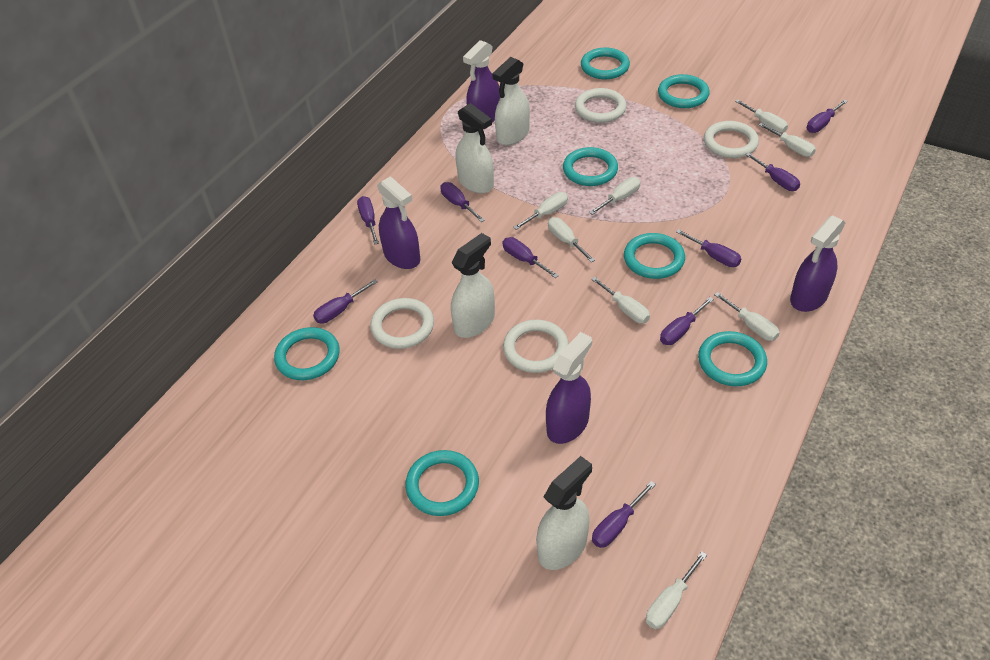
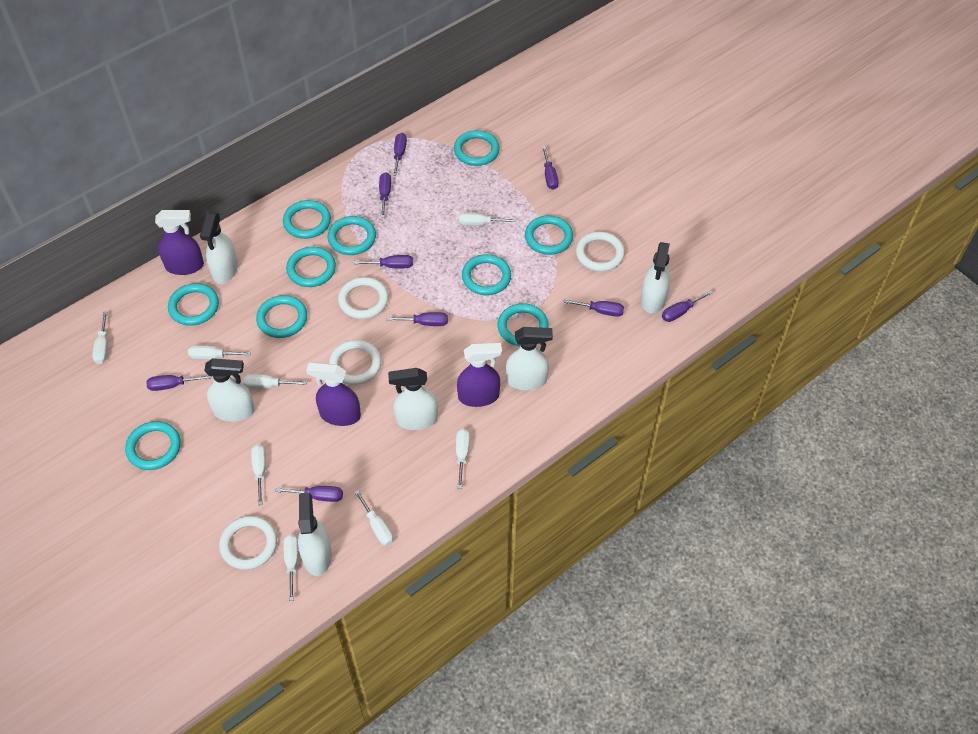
purple spray bottle: 4 -> 3
turquoise ring: 7 -> 10
white spray bottle: 4 -> 6

